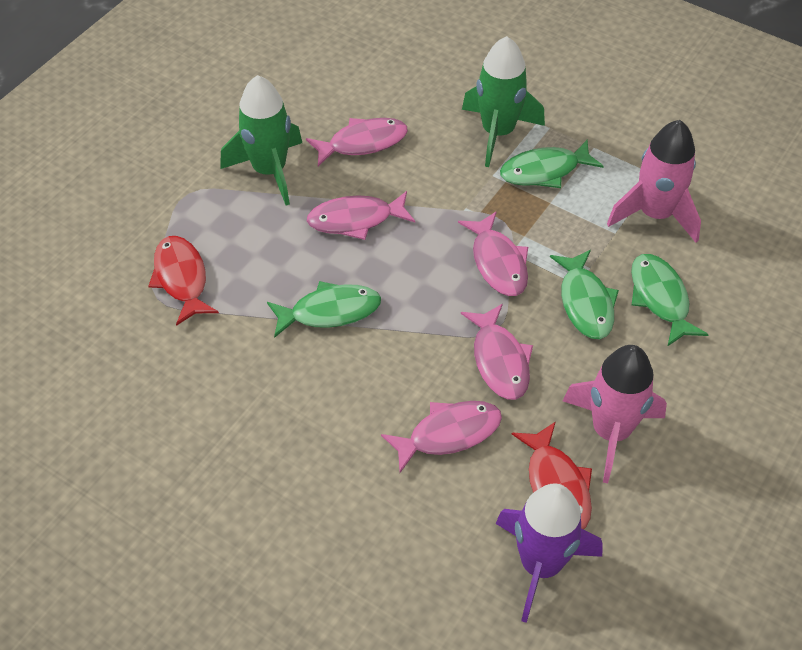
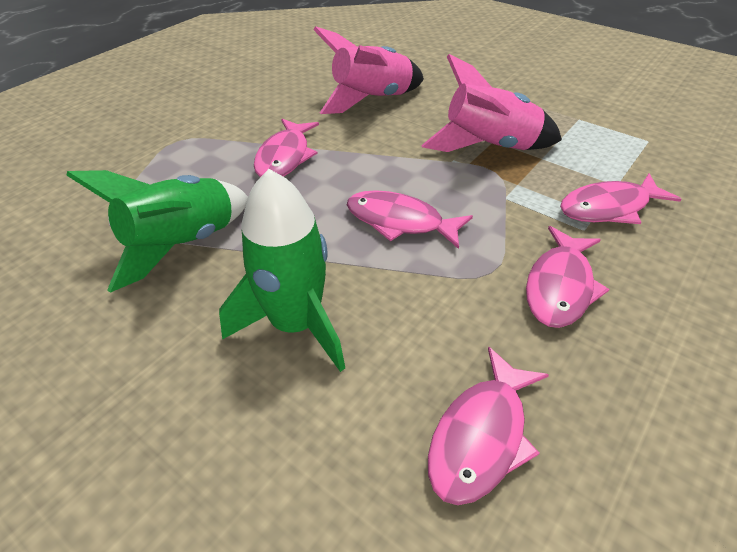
green fish: 4 -> 0
purple rocket: 1 -> 0
red fish: 2 -> 0

